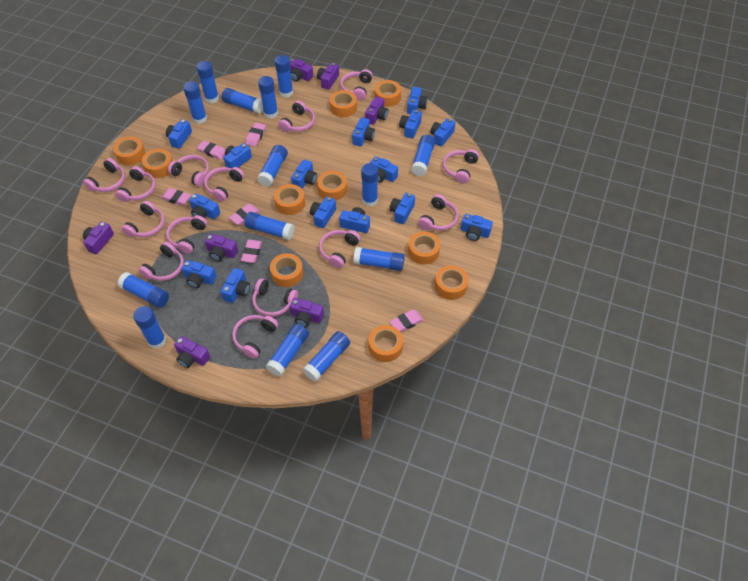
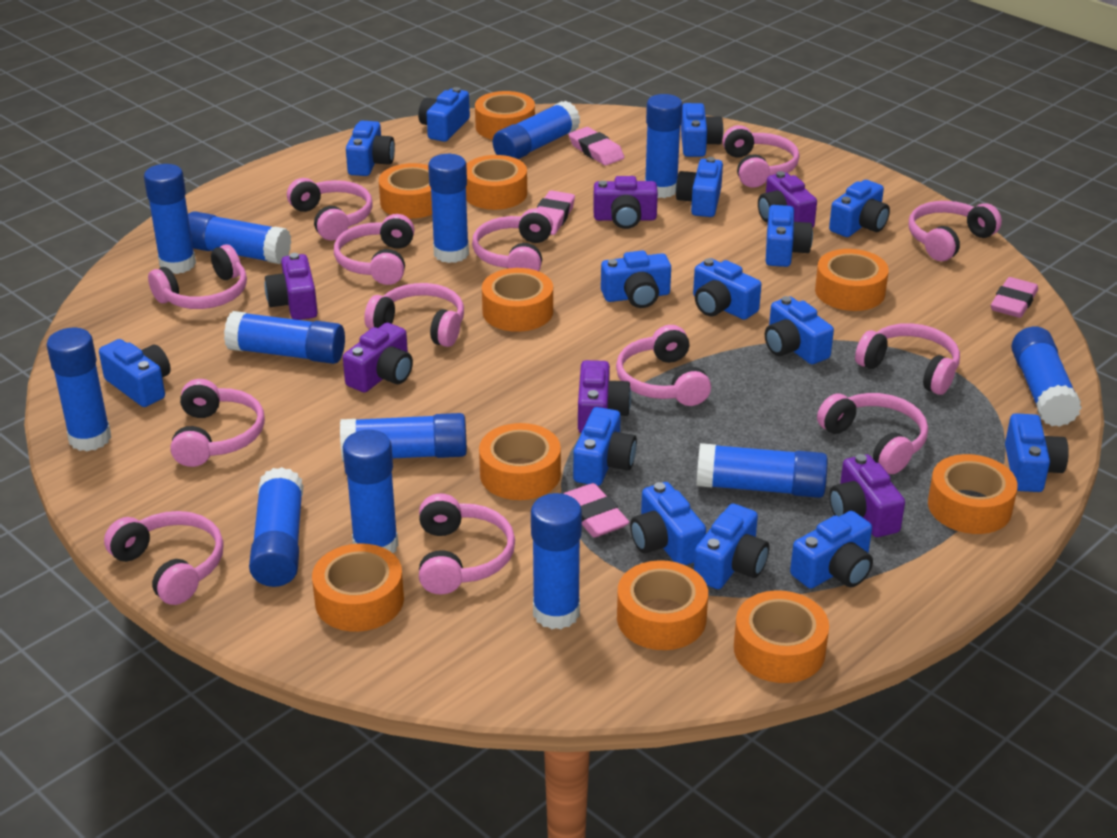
blue glue stick: 14 -> 13
pink eraser: 6 -> 4
pink headphones: 14 -> 13
purple camera: 7 -> 6

